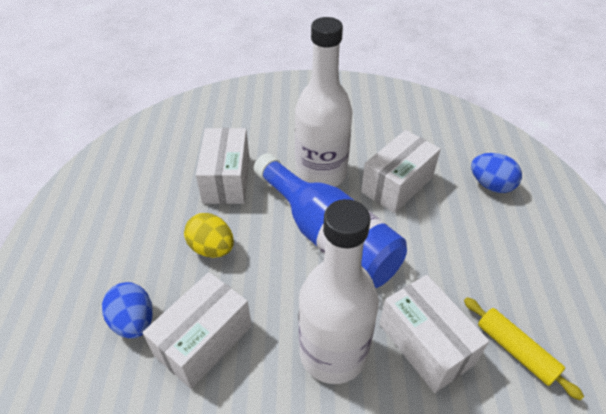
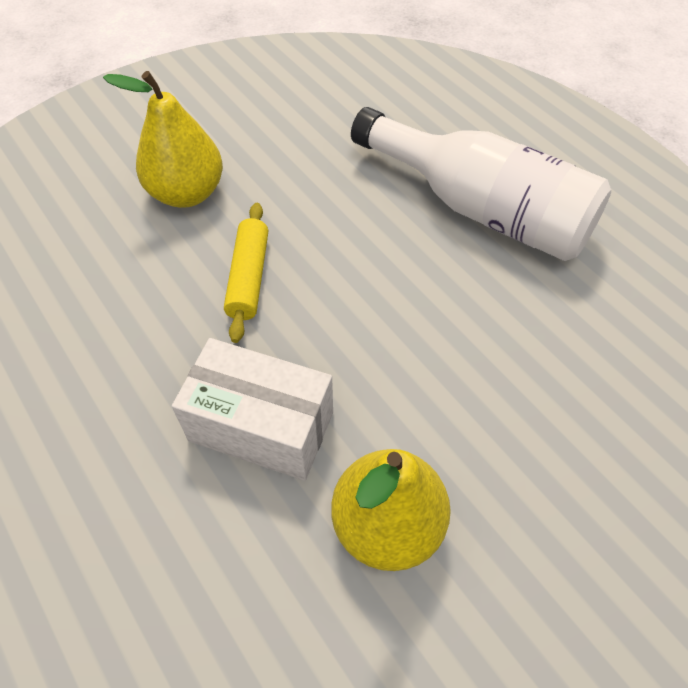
blue bottle: 1 -> 0
blue egg: 2 -> 0
white bottle: 2 -> 1
white box: 4 -> 1
yellow egg: 1 -> 0
yellow pear: 0 -> 2

